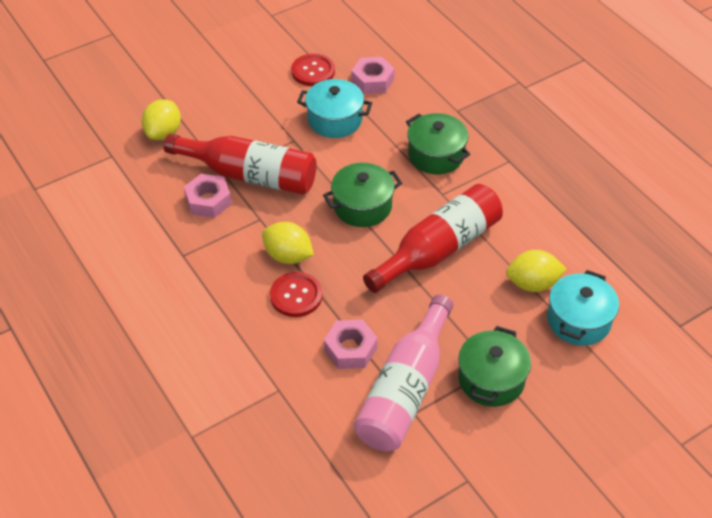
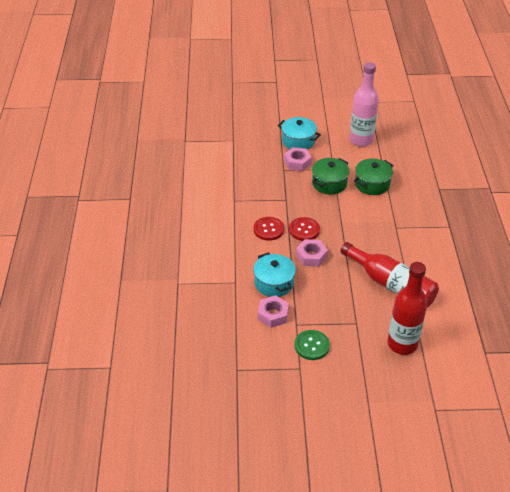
green button: 0 -> 1
green pot: 3 -> 2
yellow lemon: 3 -> 0

